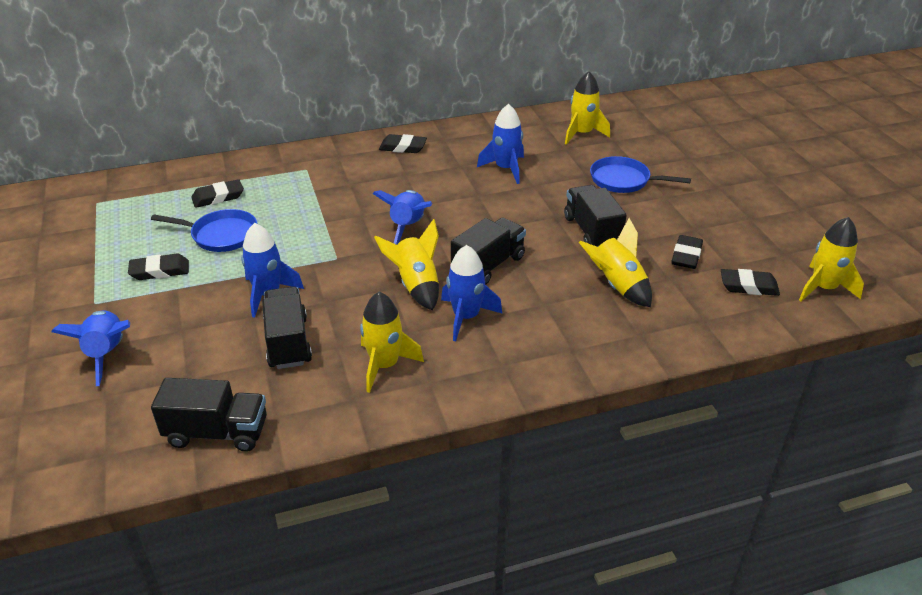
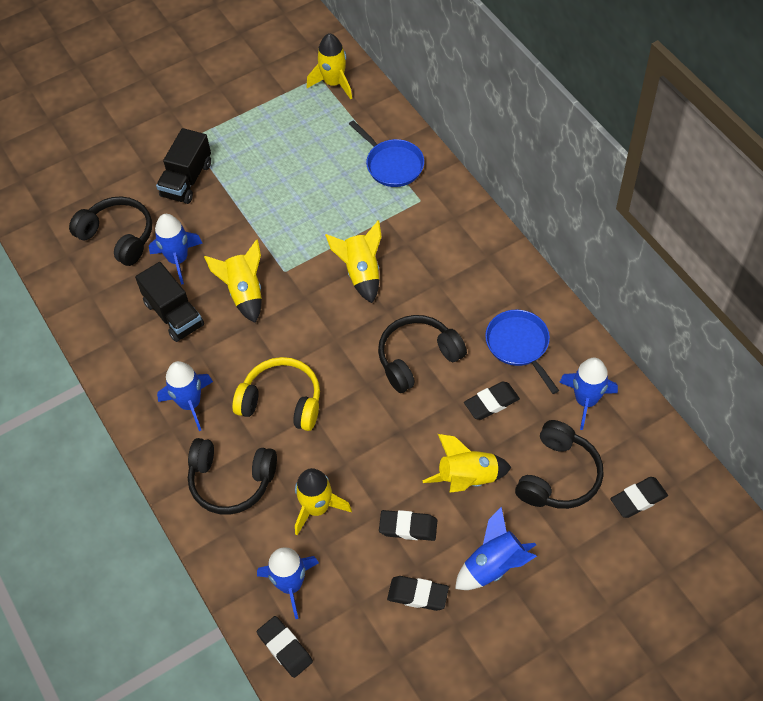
black headphones: 0 -> 4
black truck: 4 -> 2
yellow headphones: 0 -> 1

